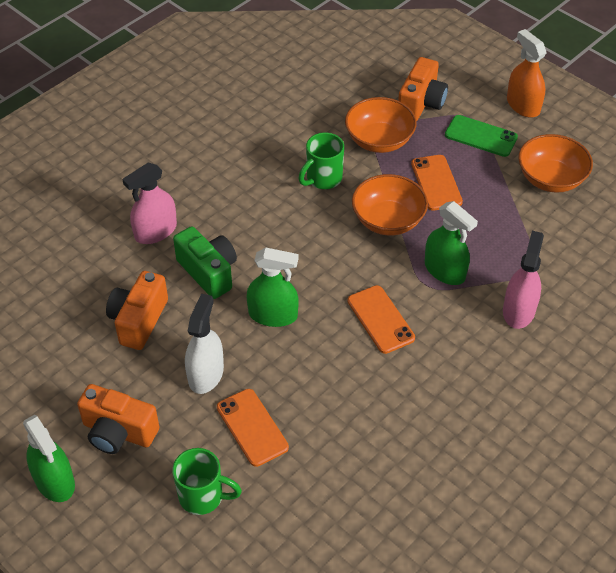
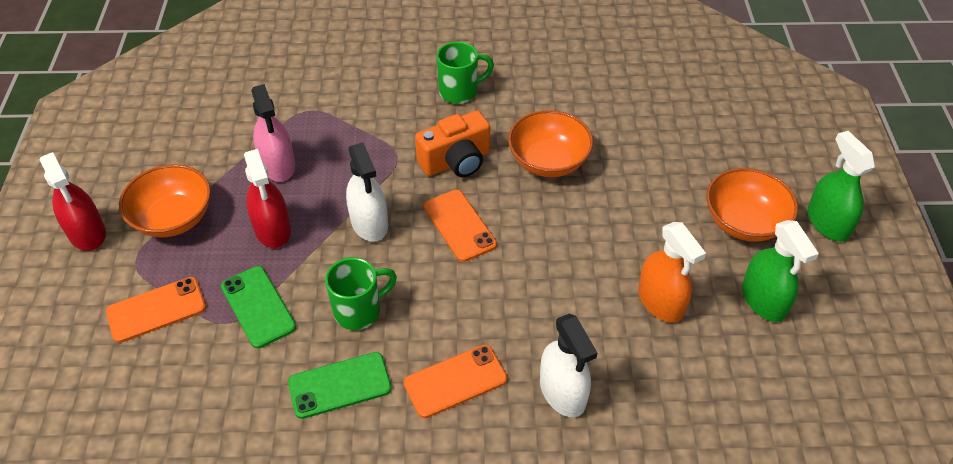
green camera: 1 -> 0
green phone: 1 -> 2
green spray bottle: 3 -> 2
orange camera: 3 -> 1
pink spray bottle: 2 -> 1
red spray bottle: 0 -> 2
white spray bottle: 1 -> 2

